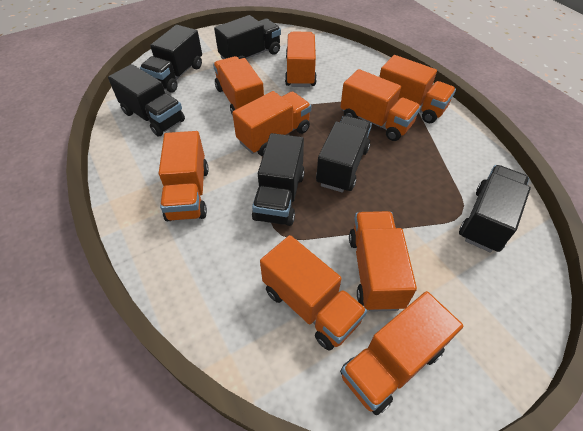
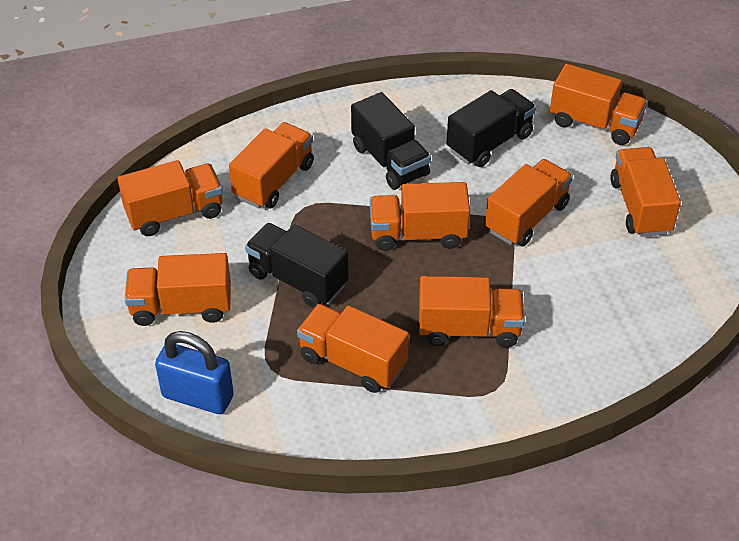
black truck: 6 -> 3
blue padlock: 0 -> 1

